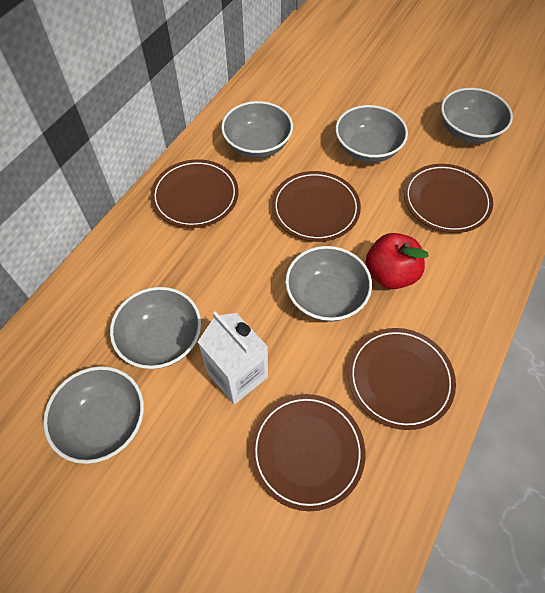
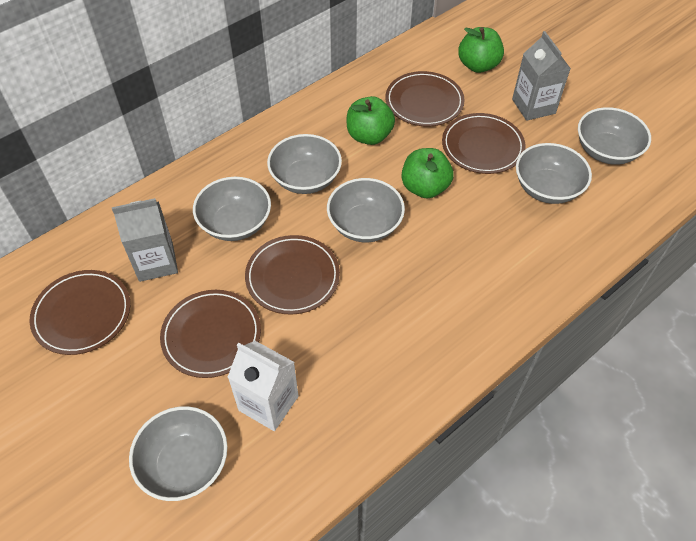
green apple: 0 -> 3
grey carton: 0 -> 2
red apple: 1 -> 0

